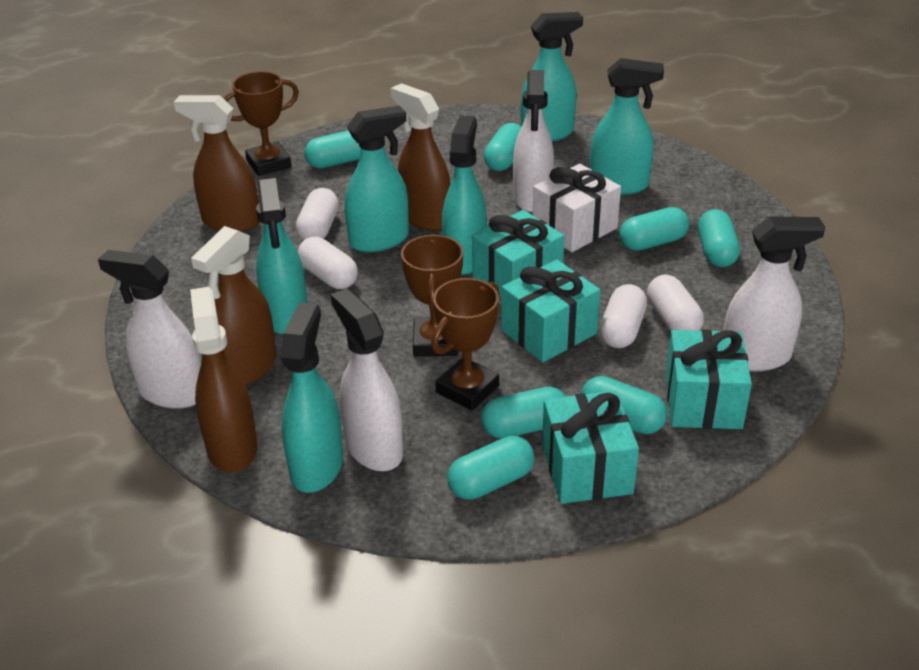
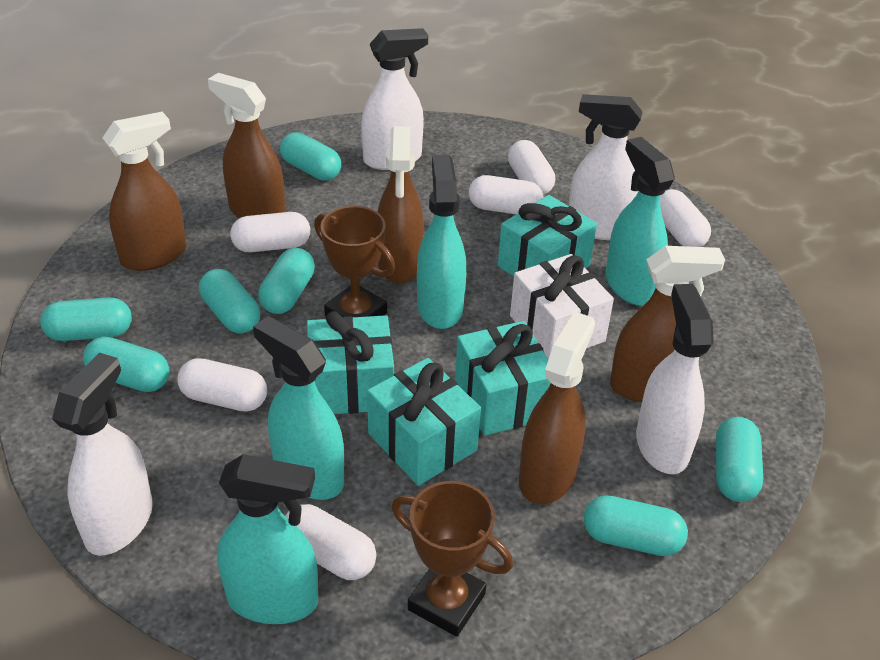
brown spray bottle: 4 -> 5
brown trophy: 3 -> 2
turquoise spray bottle: 6 -> 4
white capsule: 4 -> 6

